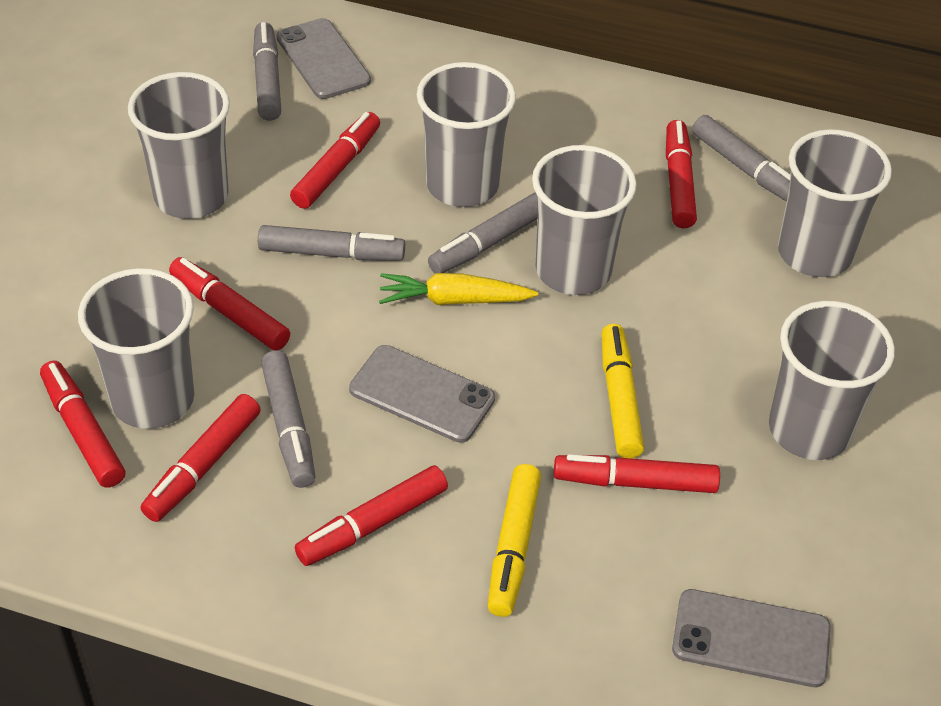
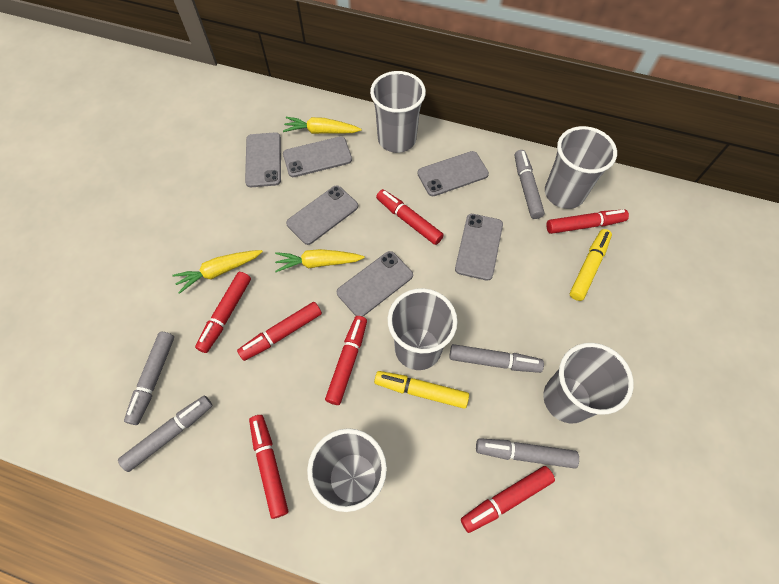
grey cup: 6 -> 5
grey phone: 3 -> 6
yellow carrot: 1 -> 3

